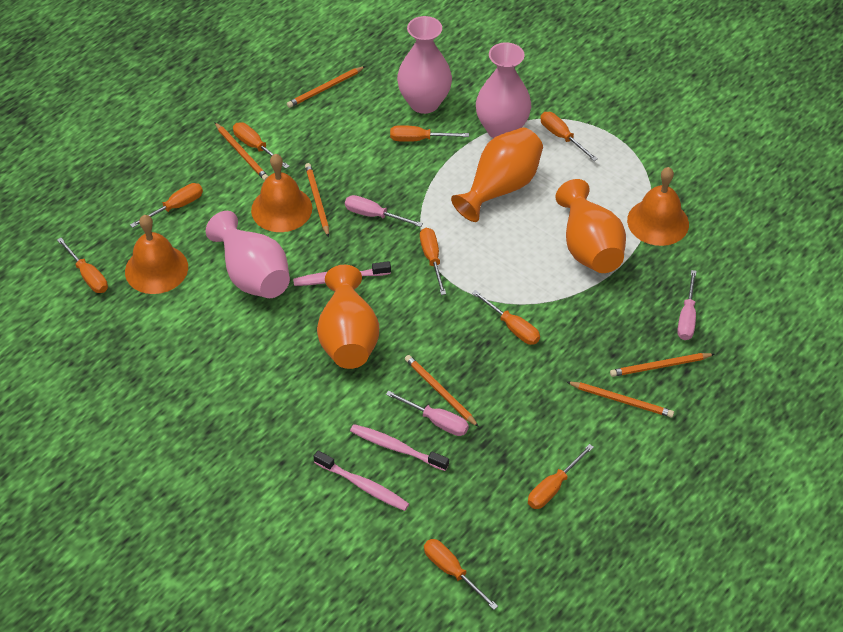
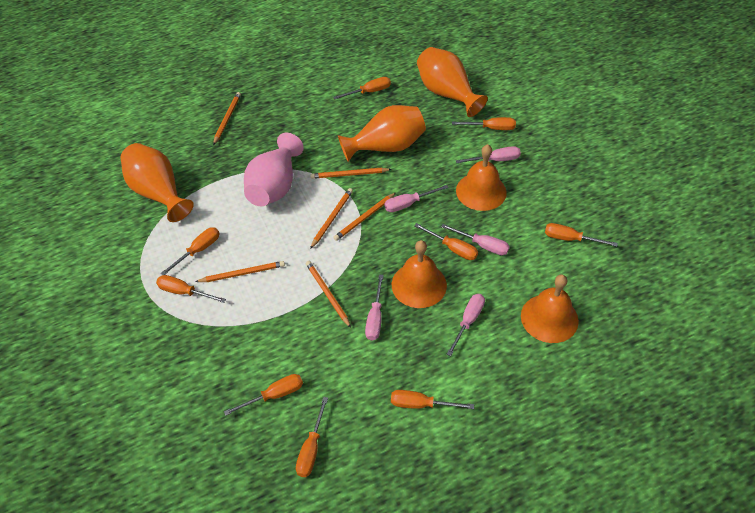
pink screwdriver: 3 -> 5
pink toothbrush: 3 -> 0
pink vase: 3 -> 1

